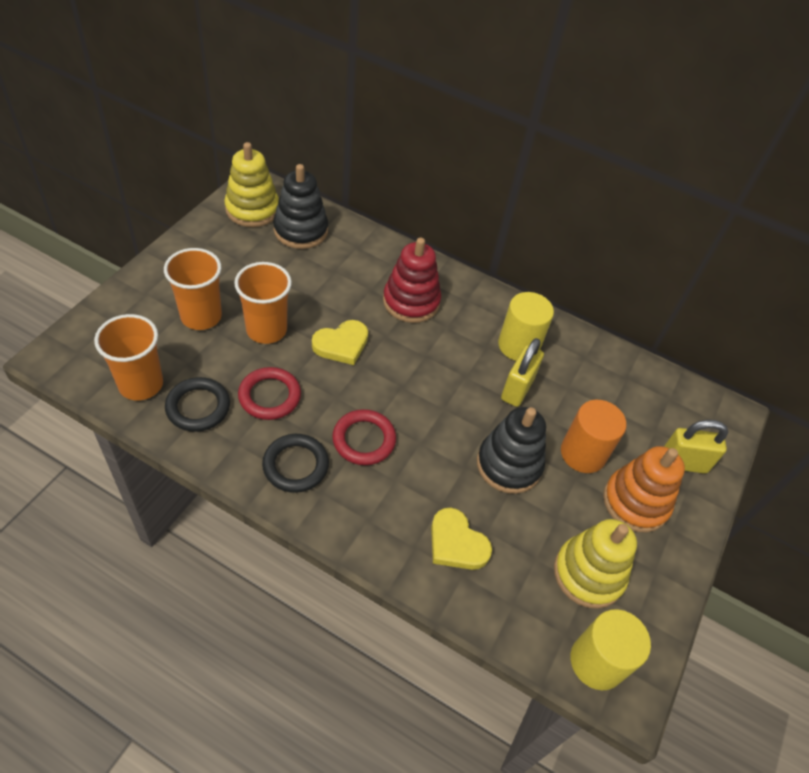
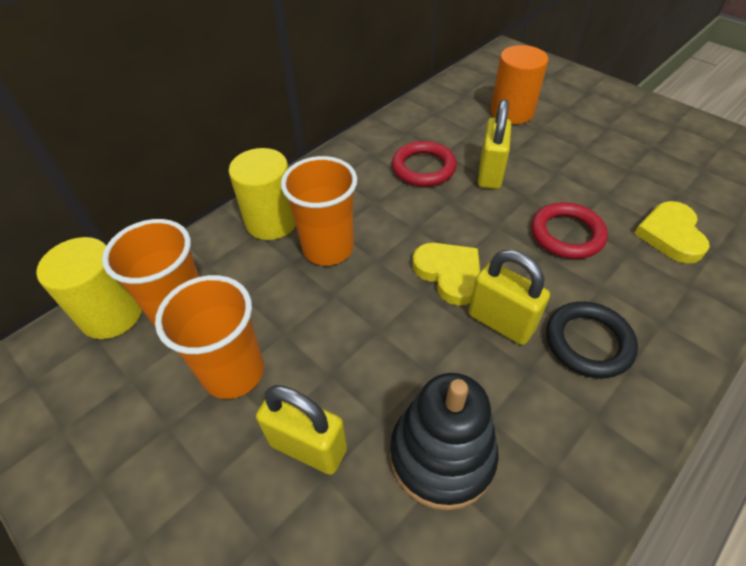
black ring: 2 -> 1
black stacking toy: 2 -> 1
orange stacking toy: 1 -> 0
red stacking toy: 1 -> 0
yellow padlock: 2 -> 3
yellow stacking toy: 2 -> 0

